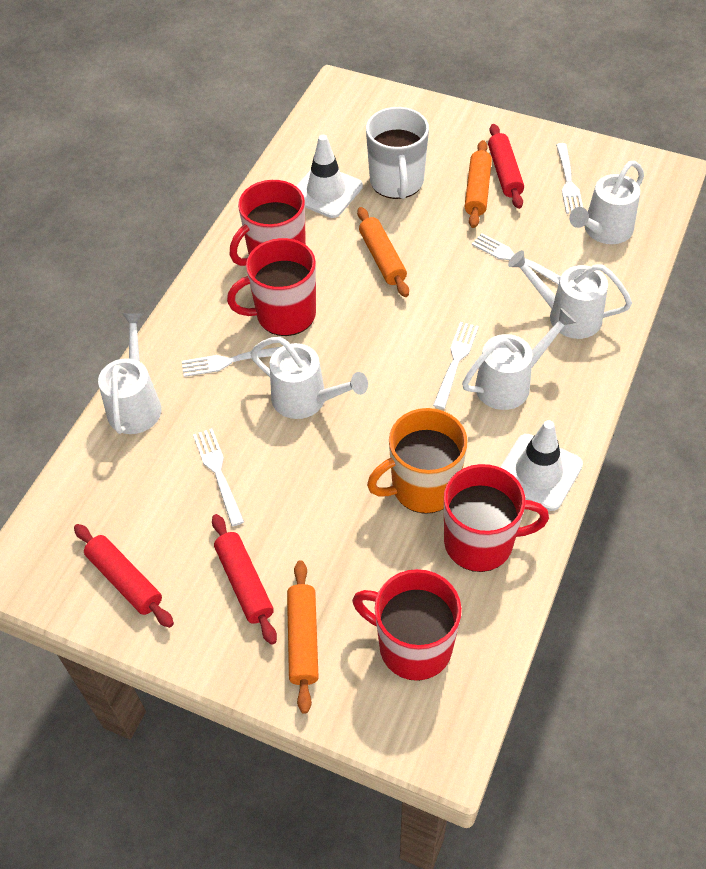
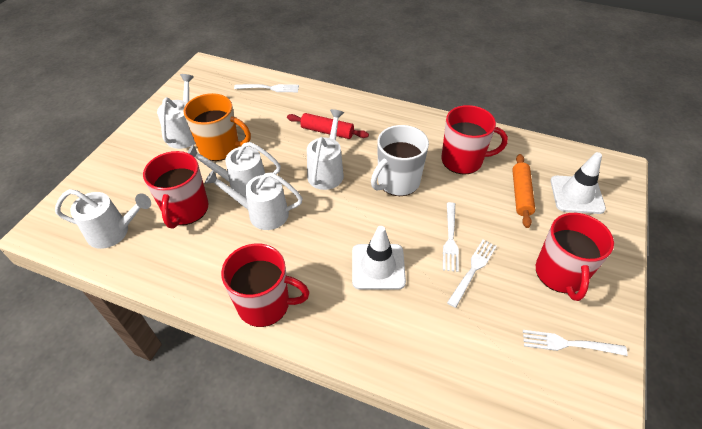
orange rolling pin: 3 -> 1
red rolling pin: 3 -> 1
white fork: 5 -> 4

